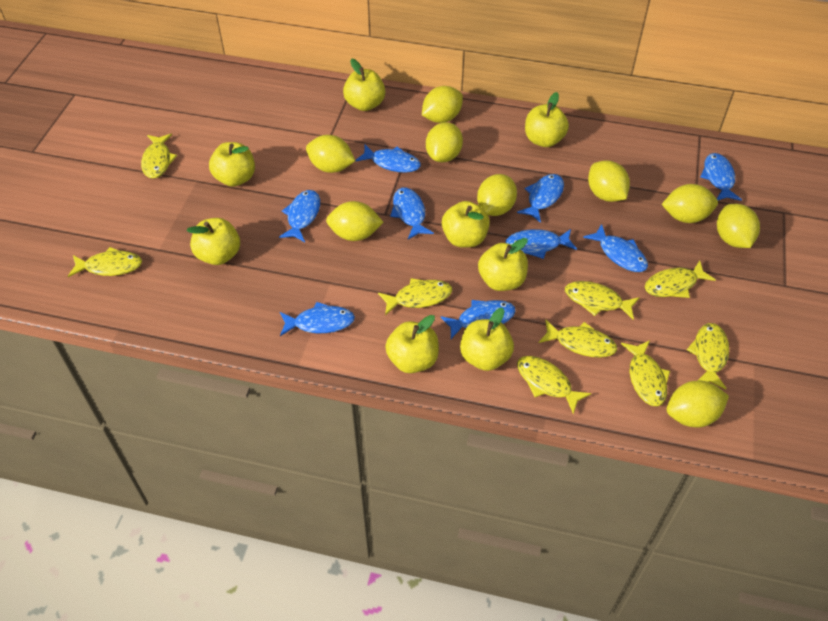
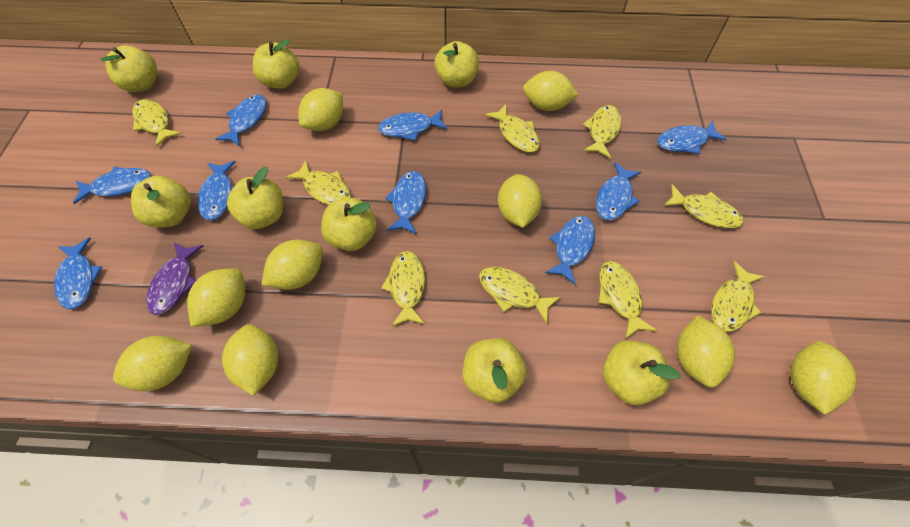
purple fish: 0 -> 1

